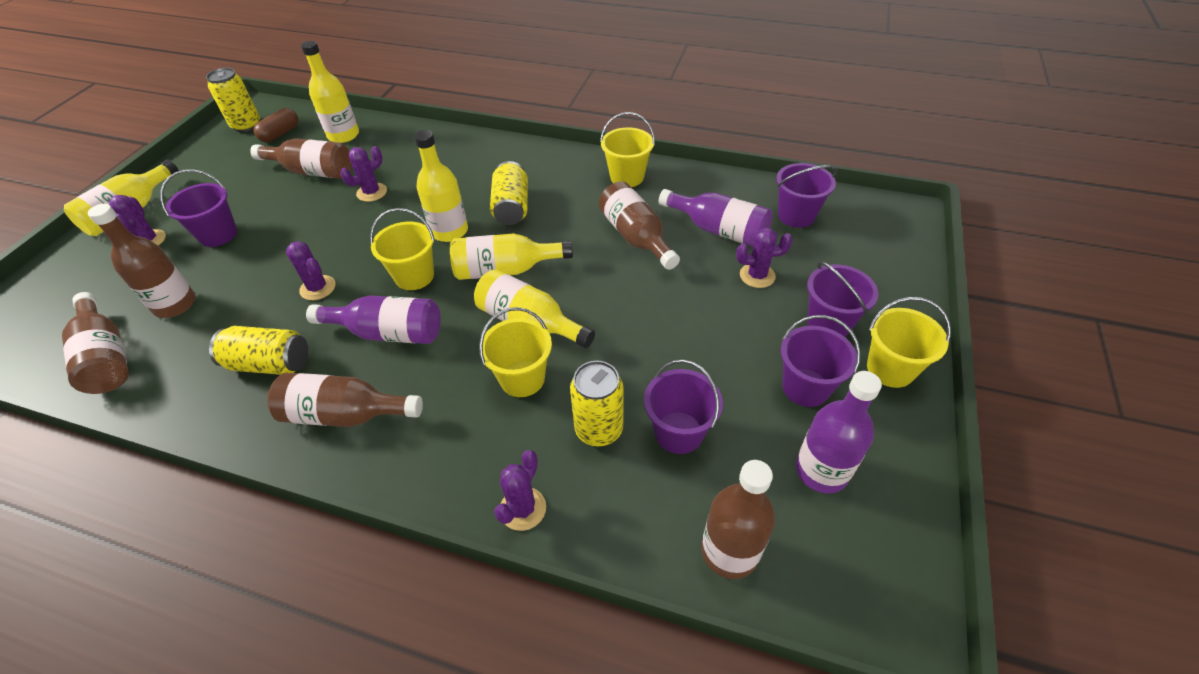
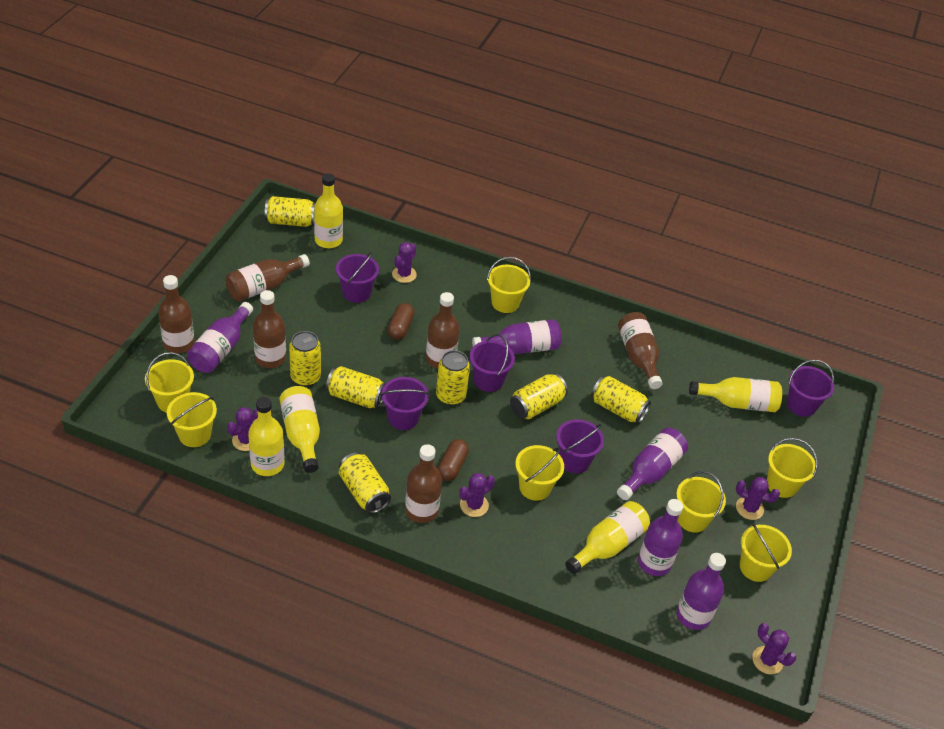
brown capsule: 1 -> 2
purple bottle: 3 -> 5
yellow bucket: 4 -> 7
yellow can: 4 -> 7

